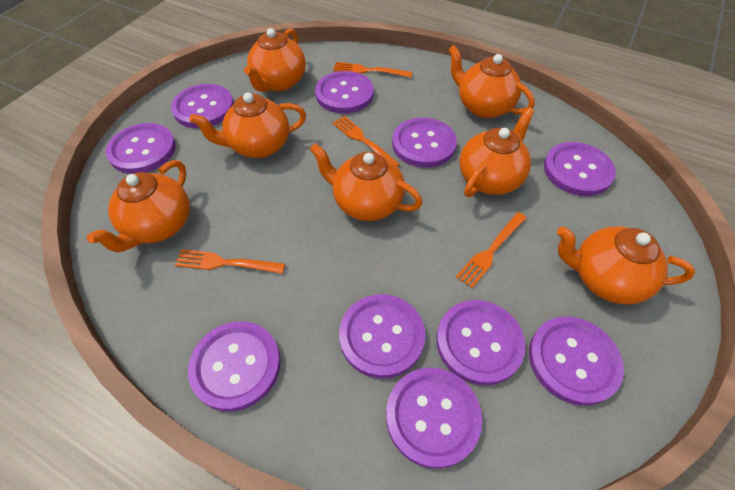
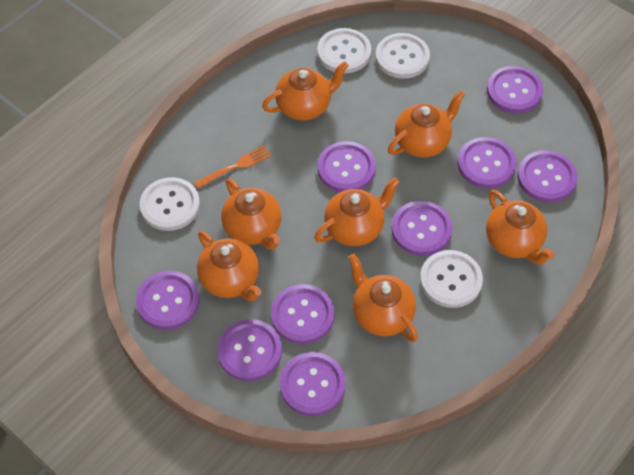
orange fork: 4 -> 1
purple button: 10 -> 9
white button: 0 -> 4

